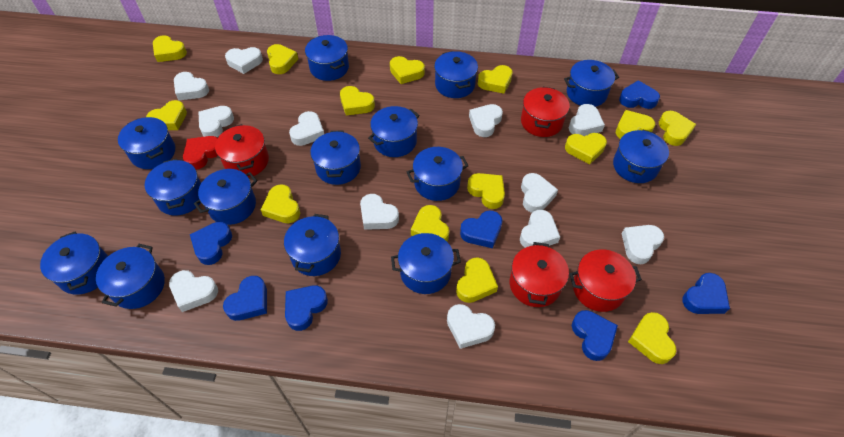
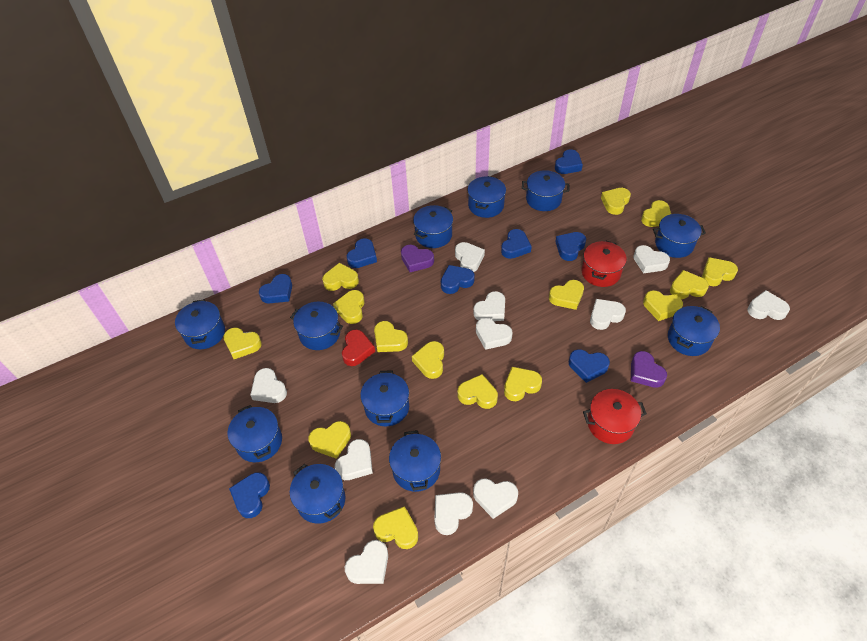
blue heart: 7 -> 8
blue pot: 14 -> 11
purple heart: 0 -> 2
red pot: 4 -> 2
white heart: 12 -> 11
yellow heart: 14 -> 15

